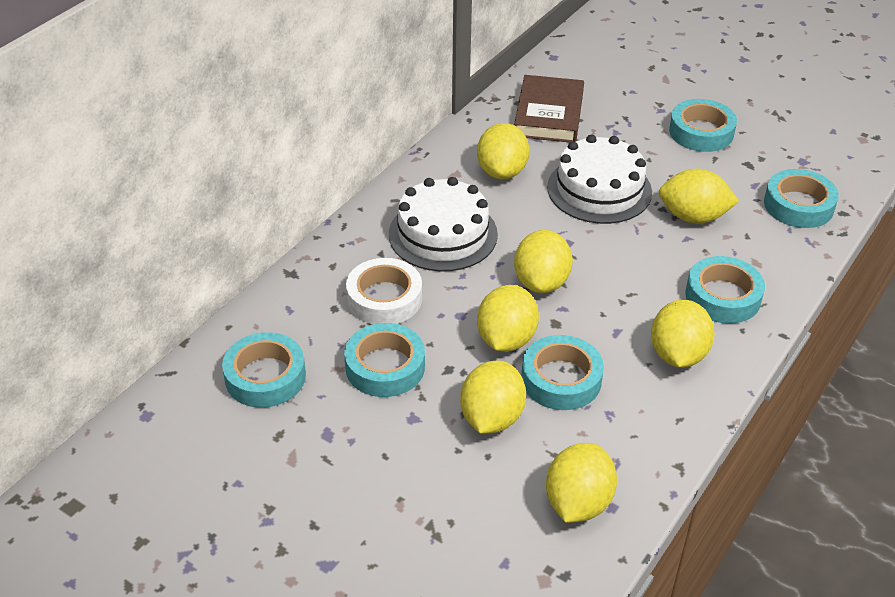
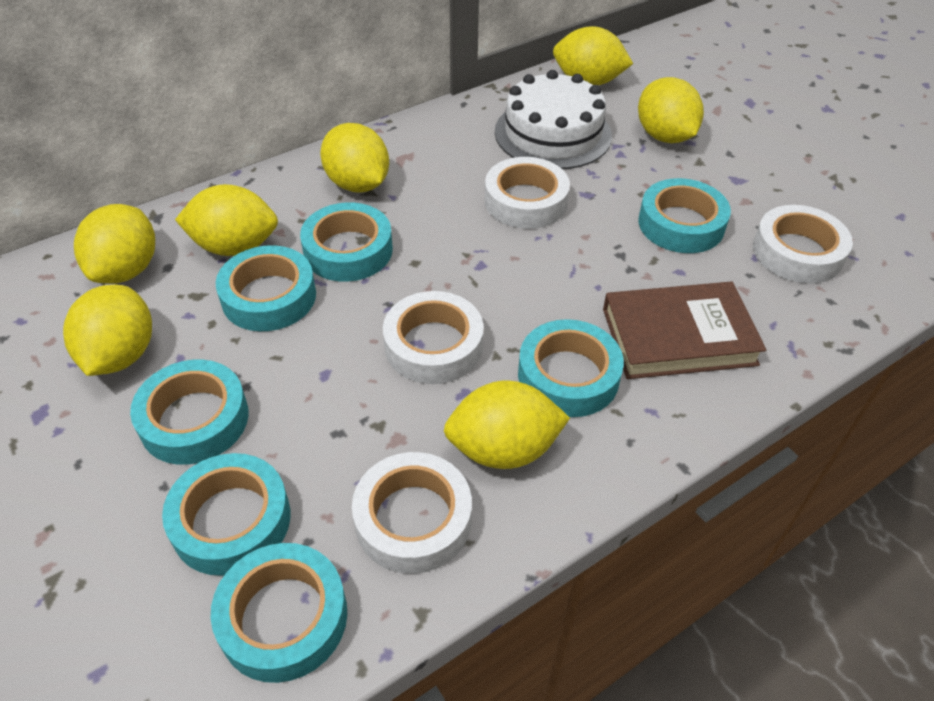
turquoise tape: 6 -> 7
white cake: 2 -> 1
white tape: 1 -> 4

